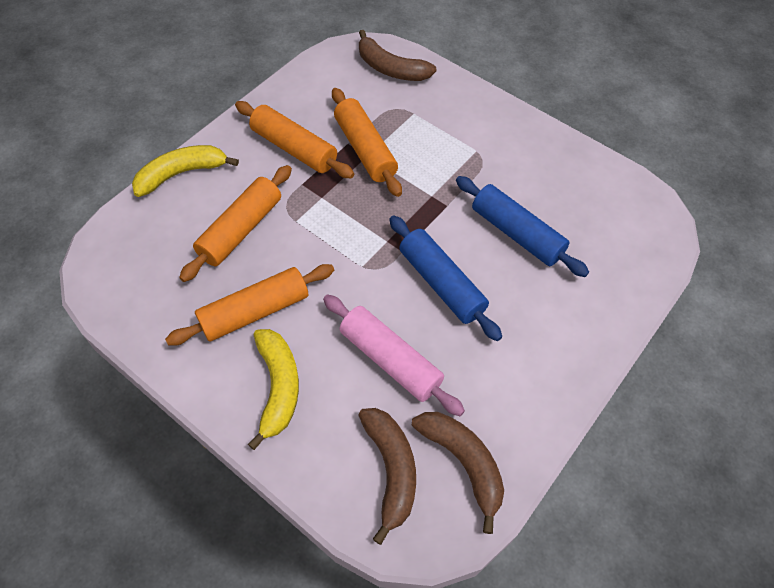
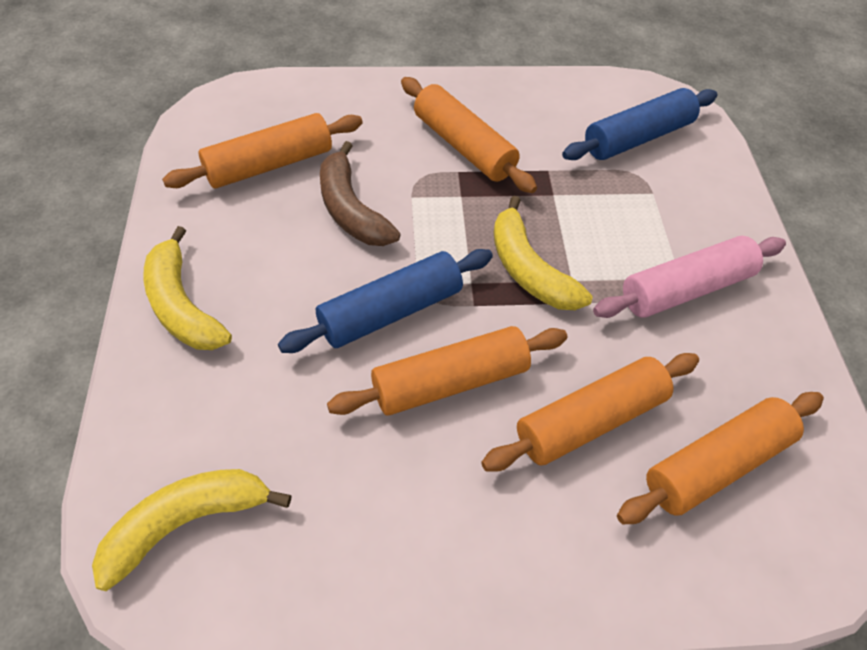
brown banana: 3 -> 1
orange rolling pin: 4 -> 5
yellow banana: 2 -> 3

